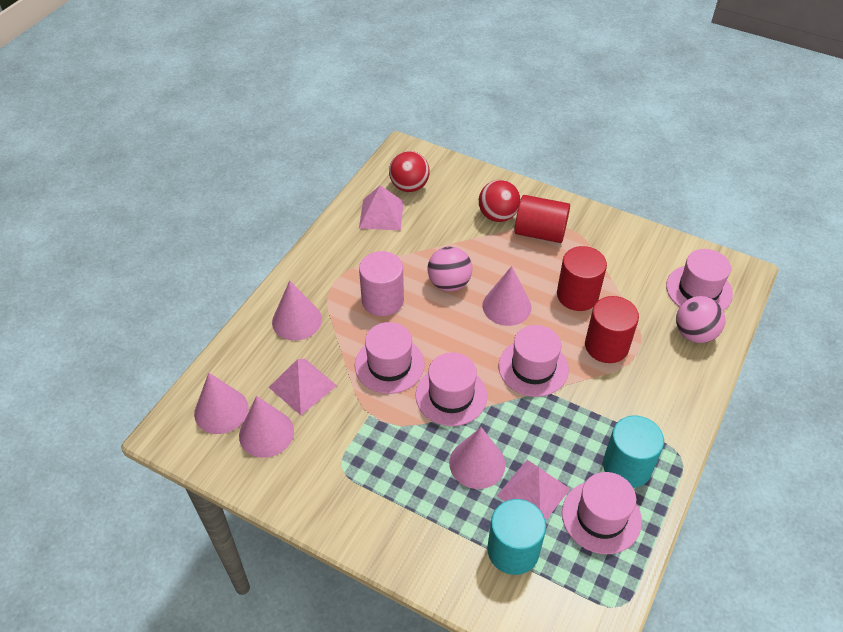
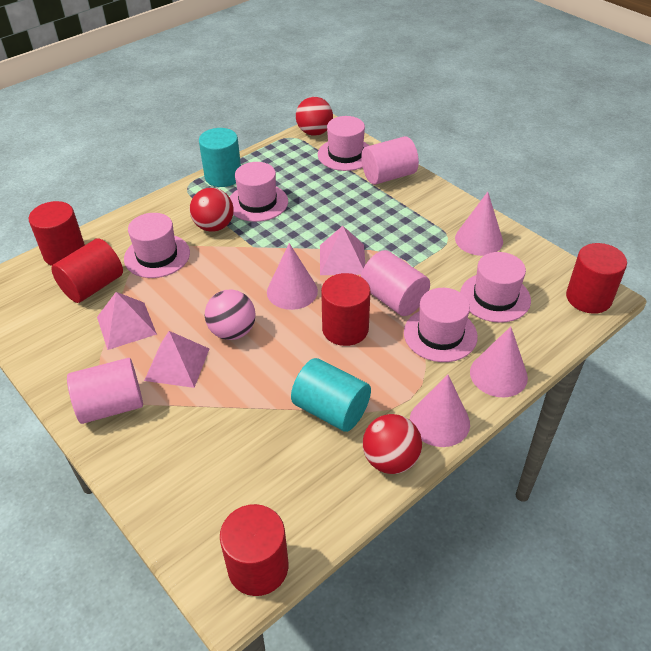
pink ball: 2 -> 1
pink cone: 5 -> 4
pink cylinder: 1 -> 3
red ball: 2 -> 3
red cylinder: 3 -> 5

